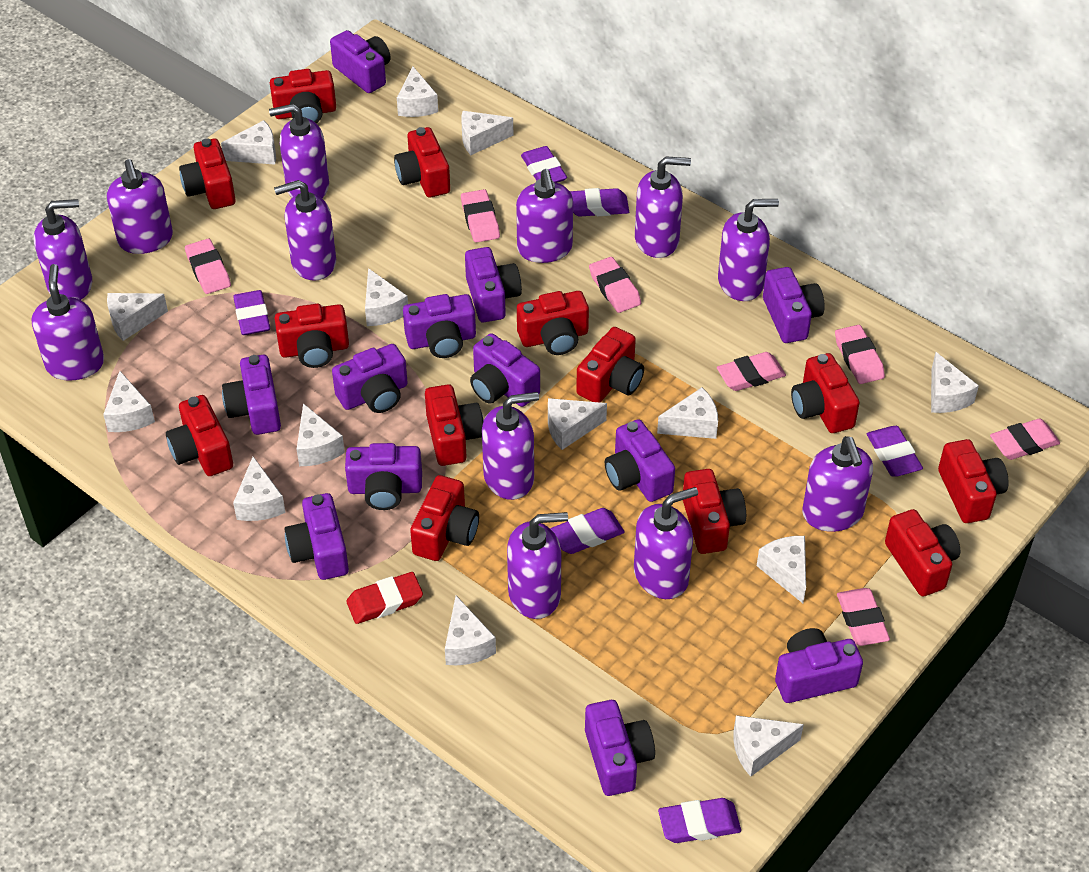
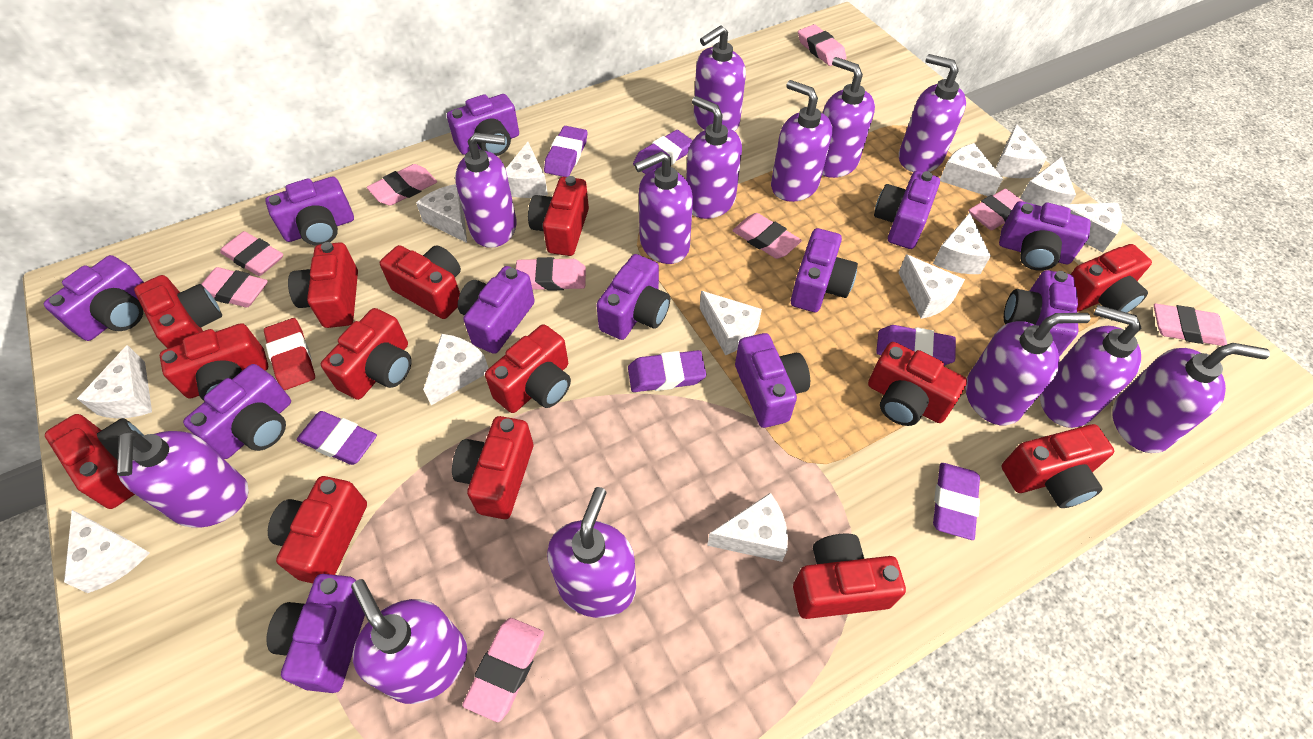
pink eraser: 7 -> 9
purple soap dispenser: 12 -> 13
red camera: 13 -> 14
white cheese: 14 -> 13

